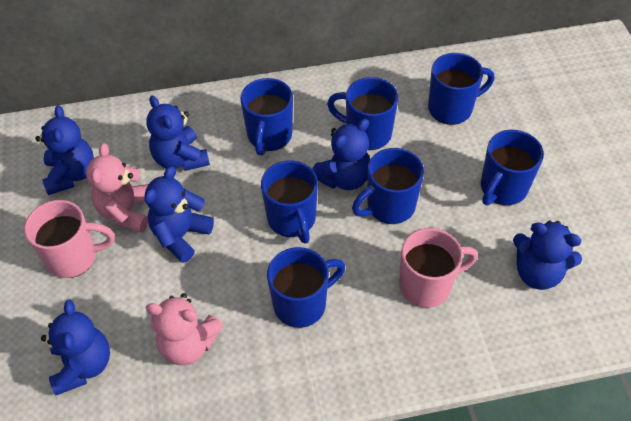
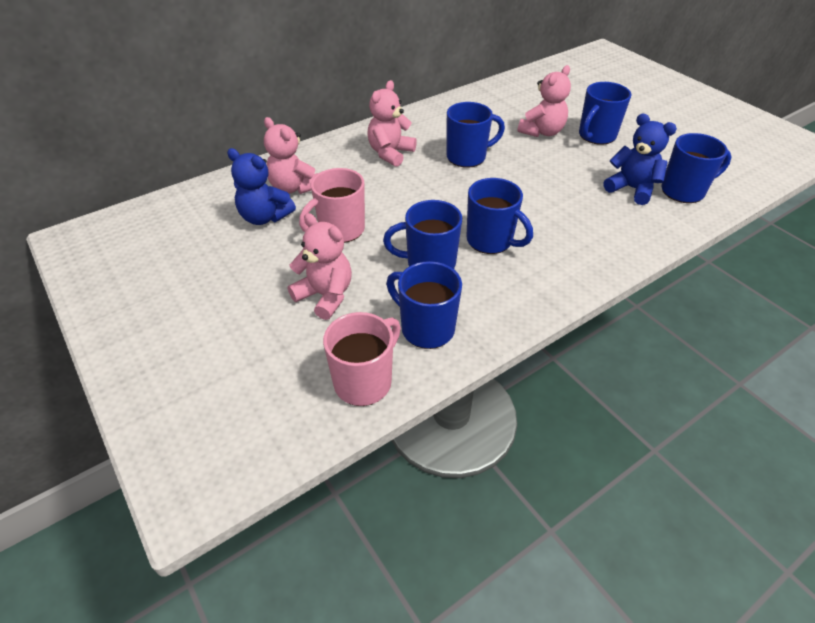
blue mug: 7 -> 6
blue teddy bear: 6 -> 2
pink teddy bear: 2 -> 4

